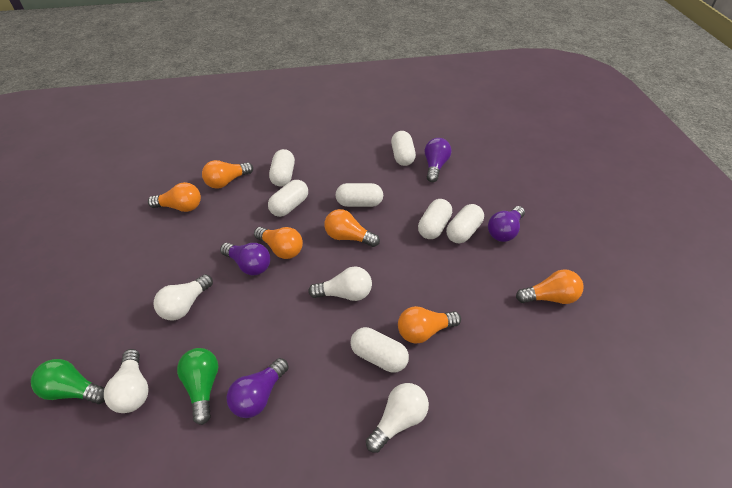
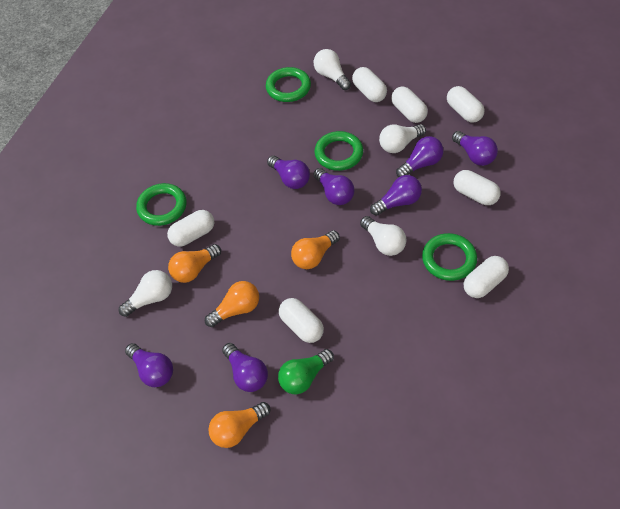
green light bulb: 2 -> 1
green ring: 0 -> 4
orange light bulb: 6 -> 4
purple light bulb: 4 -> 7

